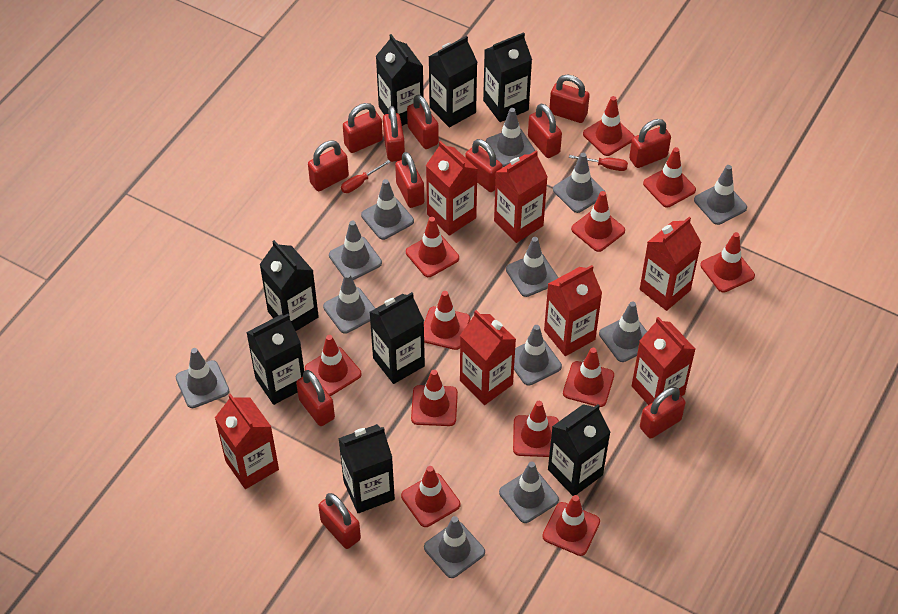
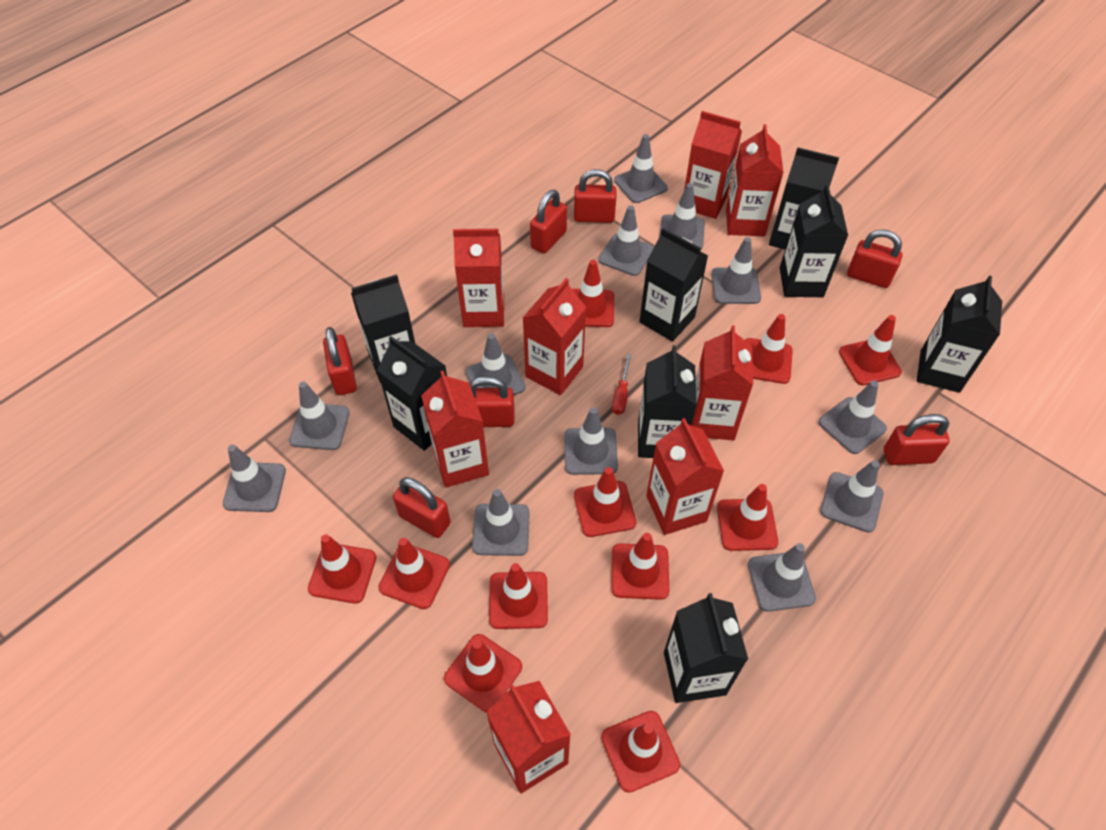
red carton: 7 -> 8
red padlock: 12 -> 7
red screwdriver: 2 -> 1
red traffic cone: 12 -> 11

